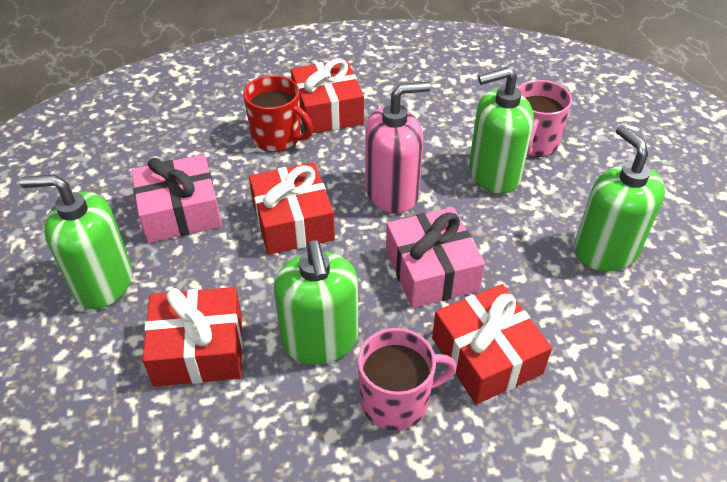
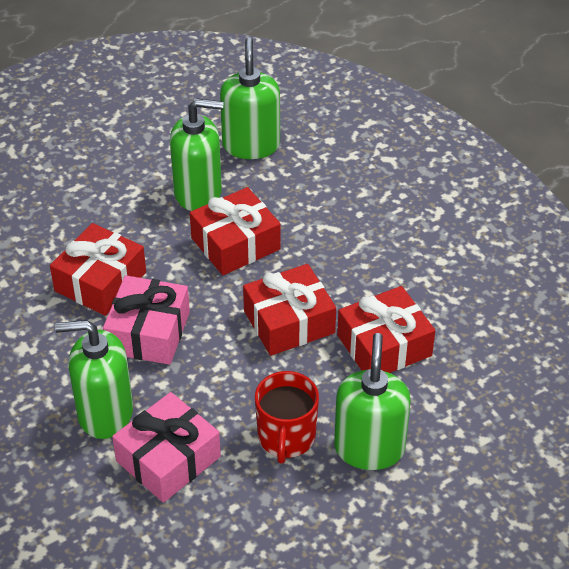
pink mug: 2 -> 0
pink soap dispenser: 1 -> 0

